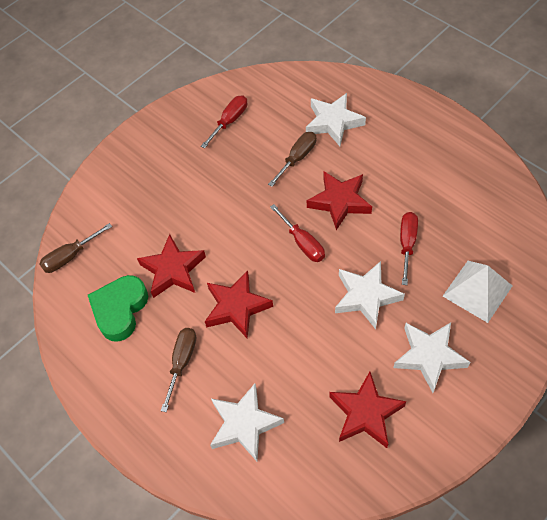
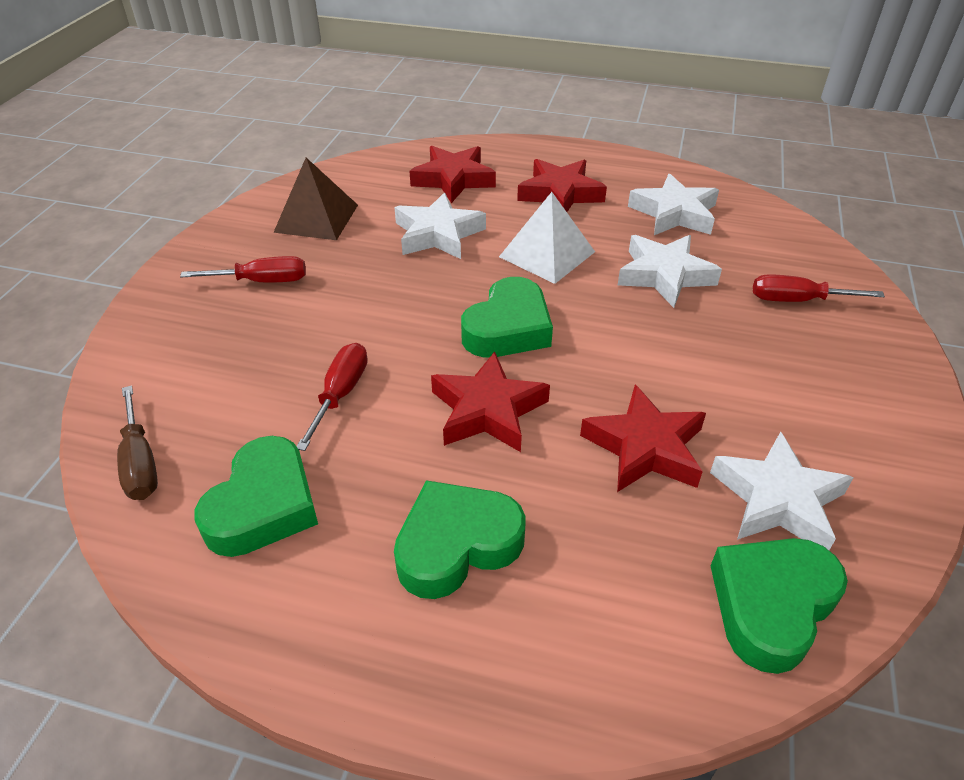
brown pyramid: 0 -> 1
brown screwdriver: 3 -> 1
green heart: 1 -> 4

